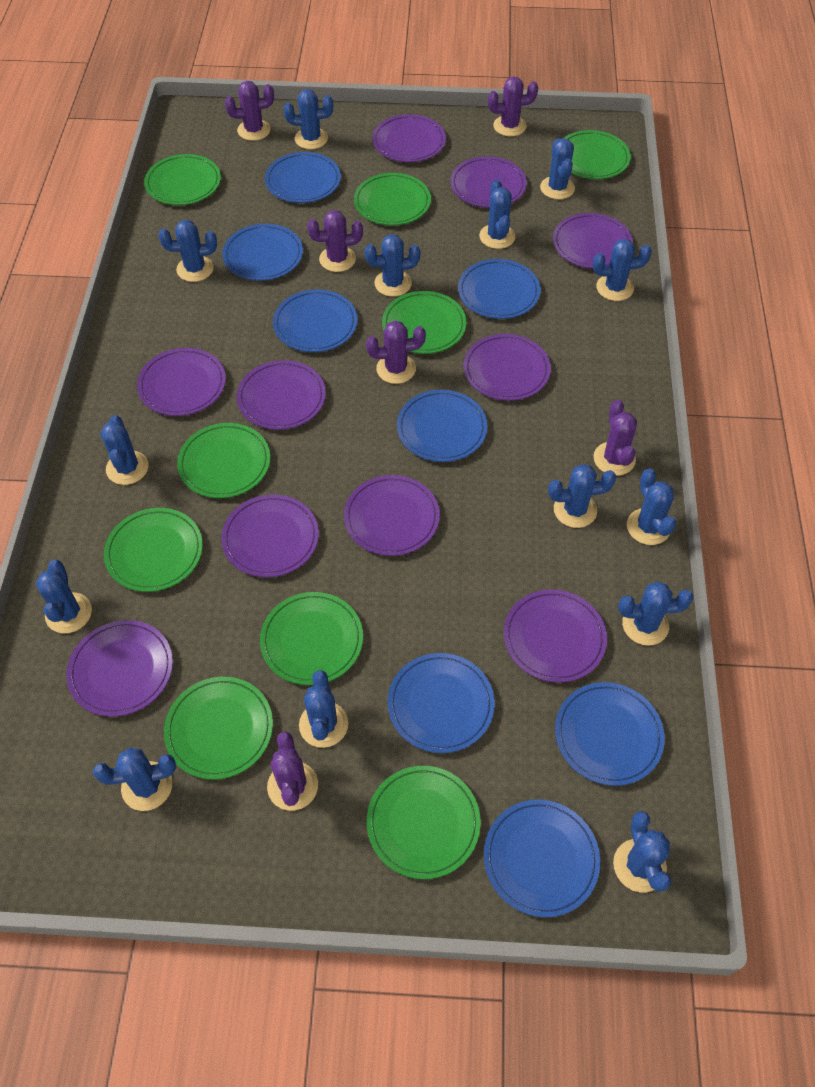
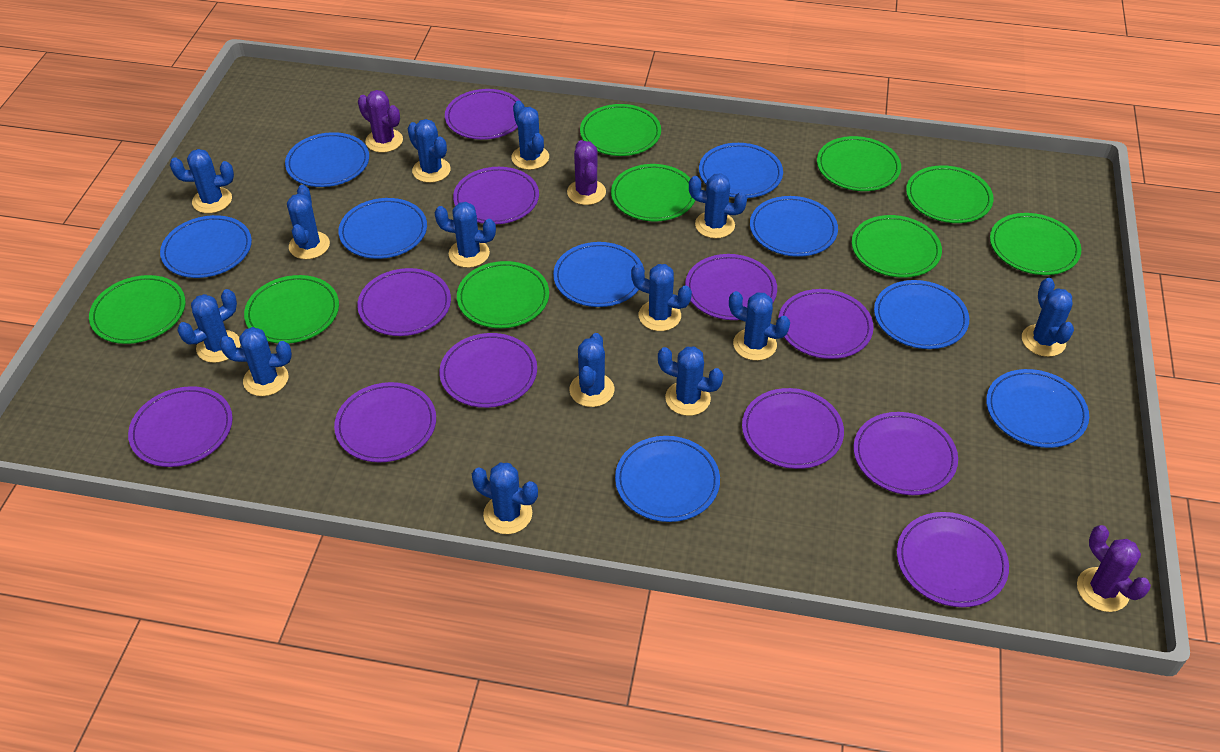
blue plate: 8 -> 9
purple cactus: 6 -> 3
purple plate: 10 -> 11

